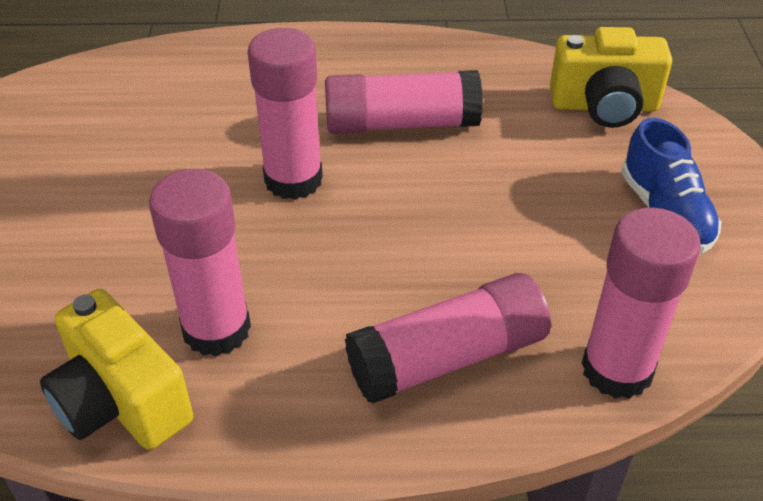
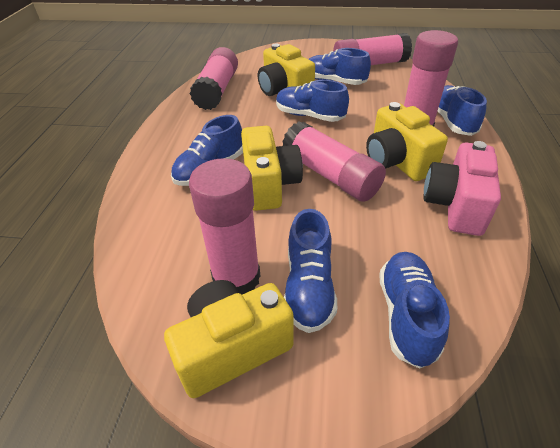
blue shoe: 1 -> 6
pink camera: 0 -> 1
yellow camera: 2 -> 4

